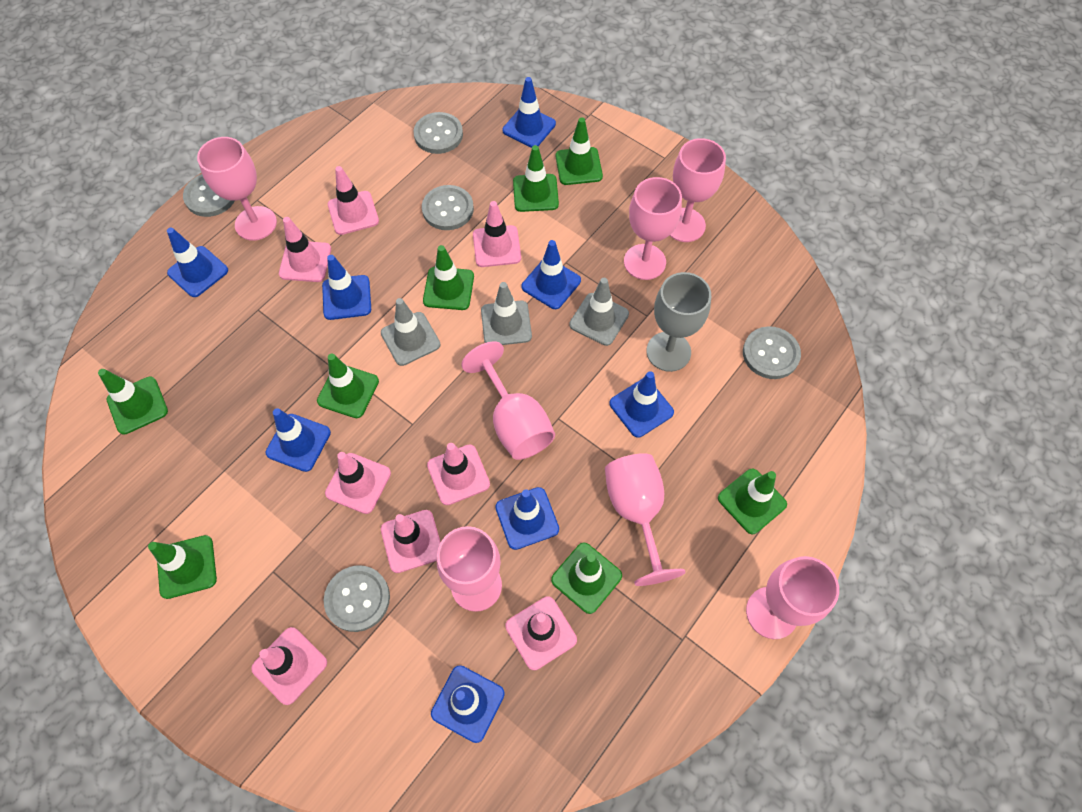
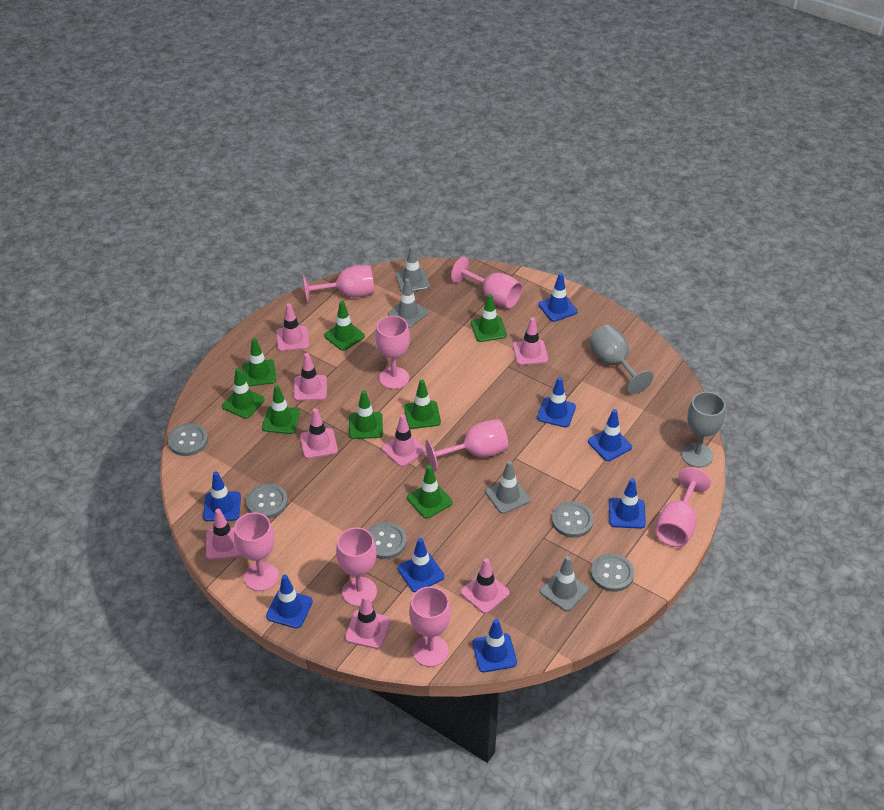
grey goblet: 1 -> 2
grey traffic cone: 3 -> 4
pink goblet: 7 -> 8

